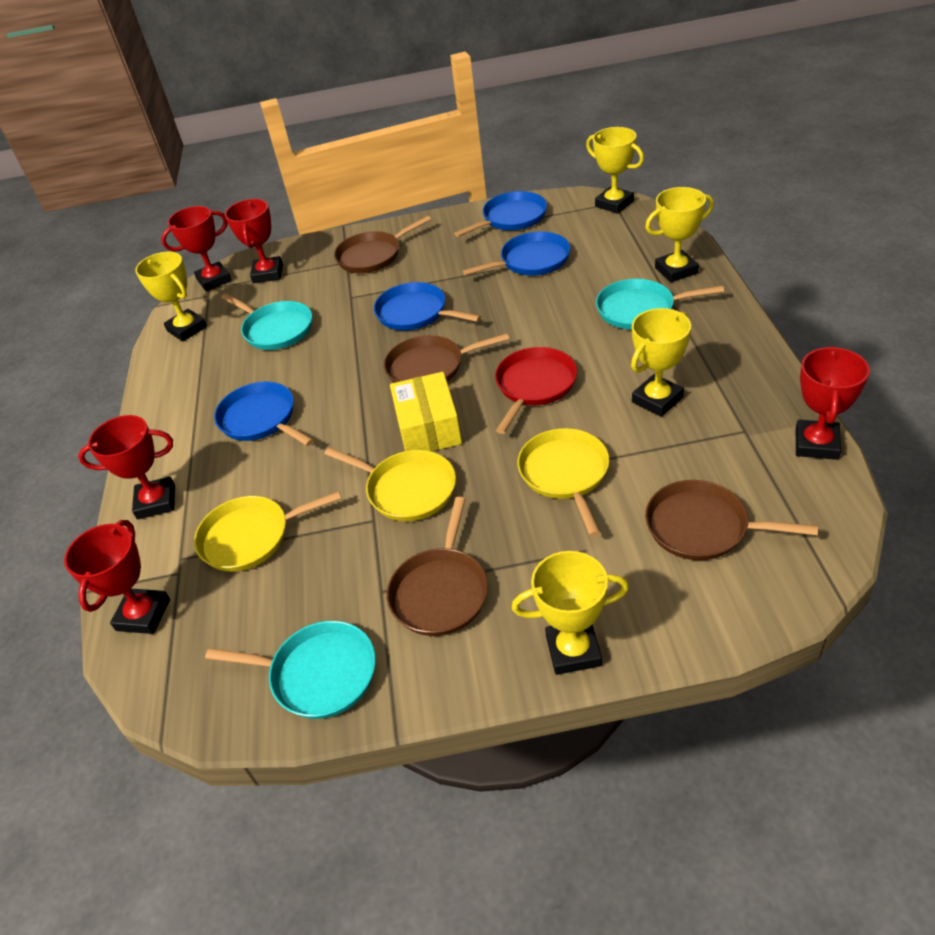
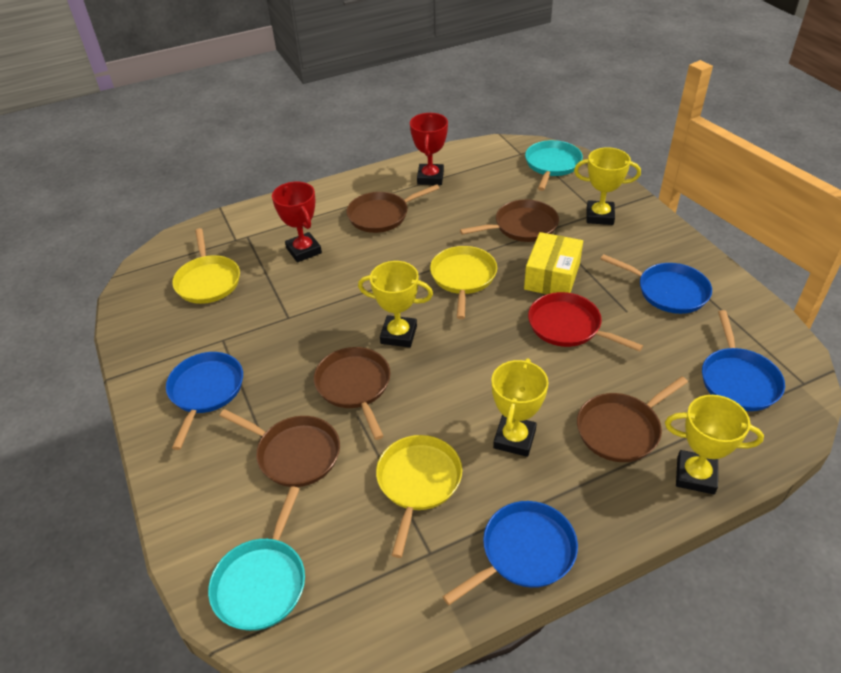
brown pan: 4 -> 5
red trophy: 5 -> 2
turquoise pan: 3 -> 2
yellow trophy: 5 -> 4

